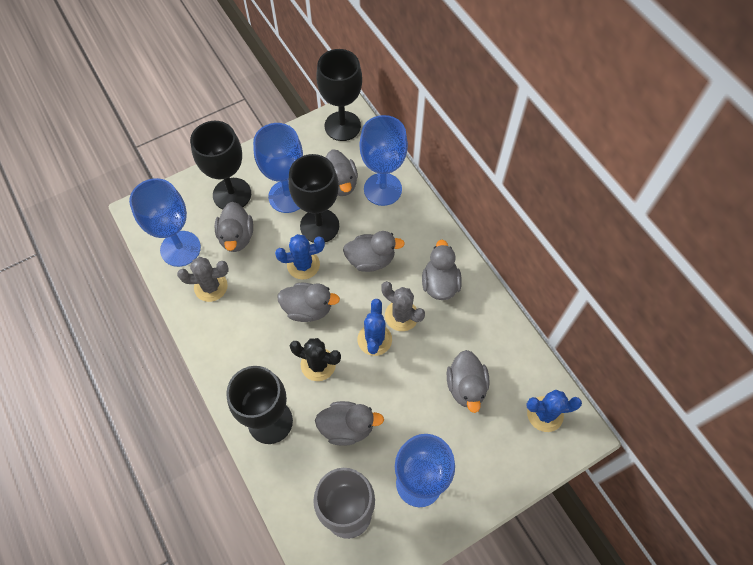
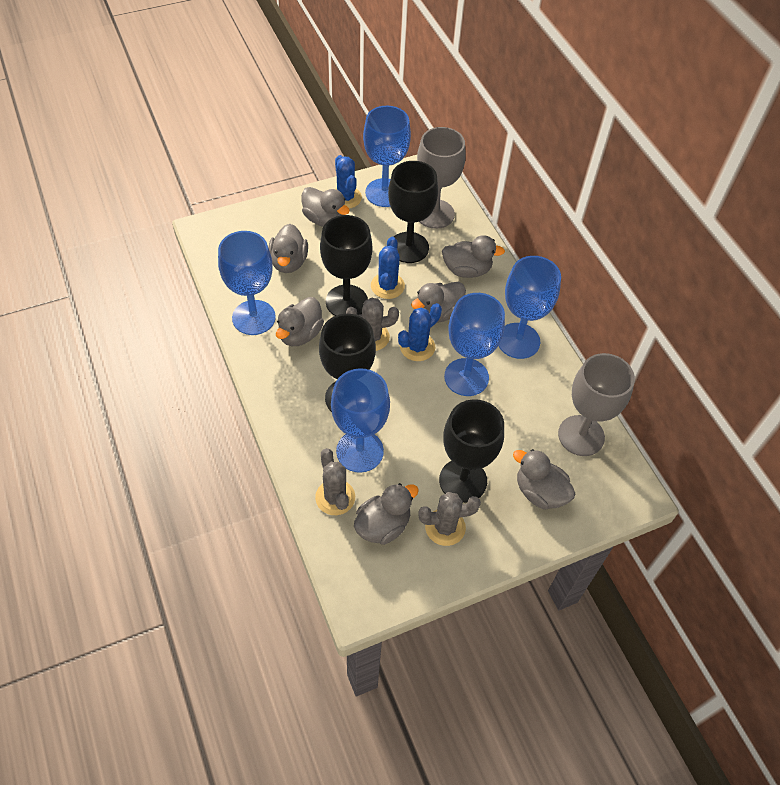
black cactus: 1 -> 0
blue goblet: 4 -> 5
grey cactus: 2 -> 3
grey goblet: 1 -> 2

